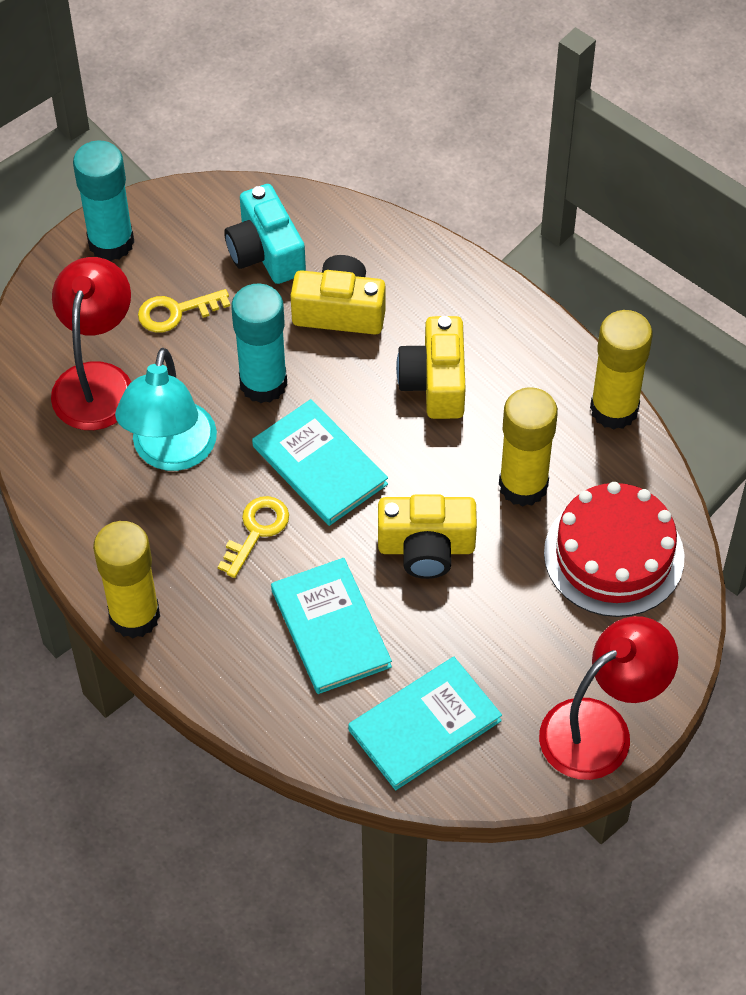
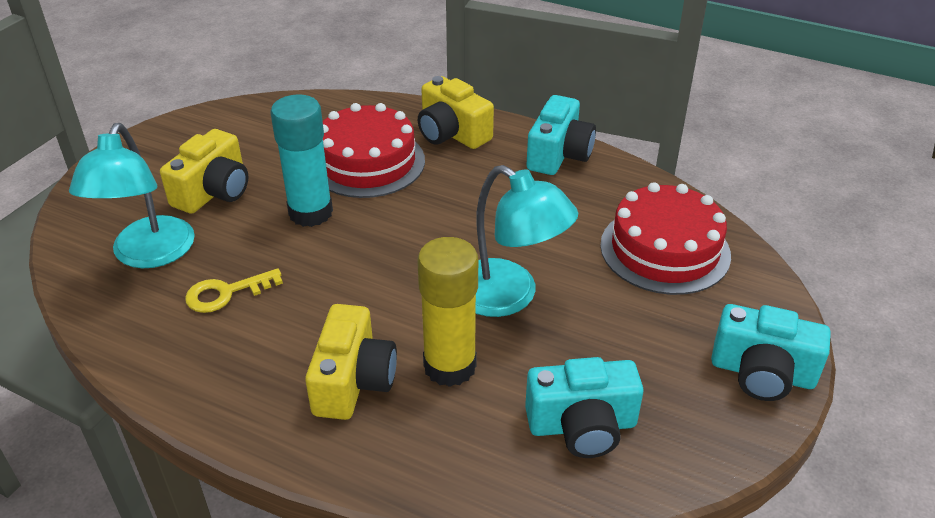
red cake: 1 -> 2
red lamp: 2 -> 0
turquoise book: 3 -> 0
turquoise camera: 1 -> 3
turquoise glue stick: 2 -> 1
turquoise lamp: 1 -> 2
yellow glue stick: 3 -> 1
yellow key: 2 -> 1

